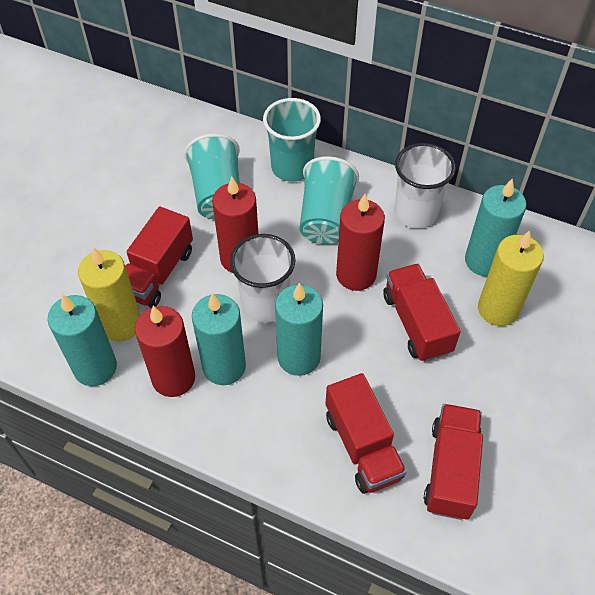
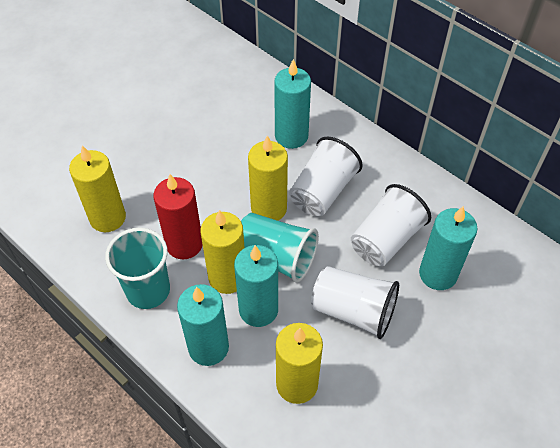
red candle: 3 -> 1
red truck: 4 -> 0
turquoise cup: 3 -> 2
white cup: 2 -> 3
yellow candle: 2 -> 4

